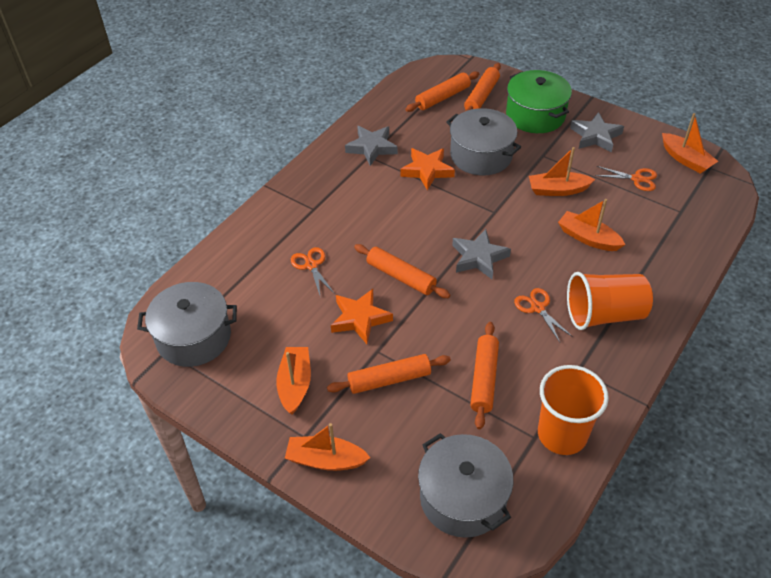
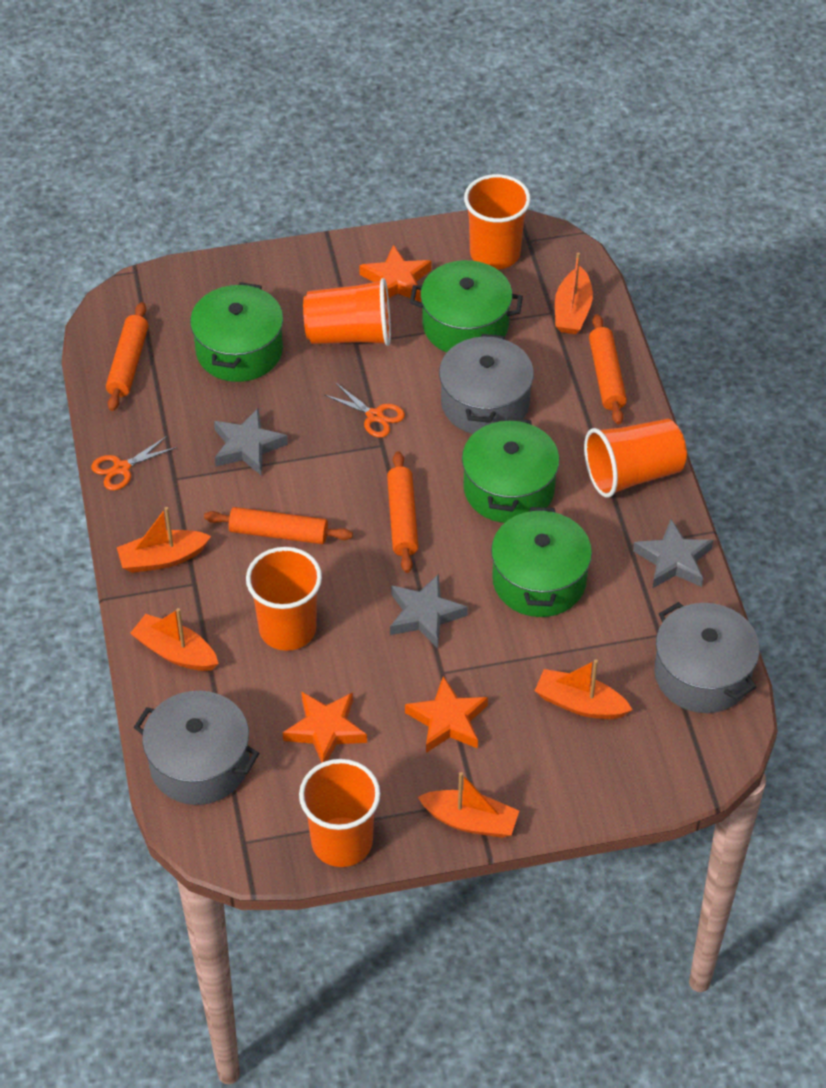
green pot: 1 -> 4
orange cup: 2 -> 5
orange rolling pin: 5 -> 4
orange scissors: 3 -> 2
orange star: 2 -> 3

